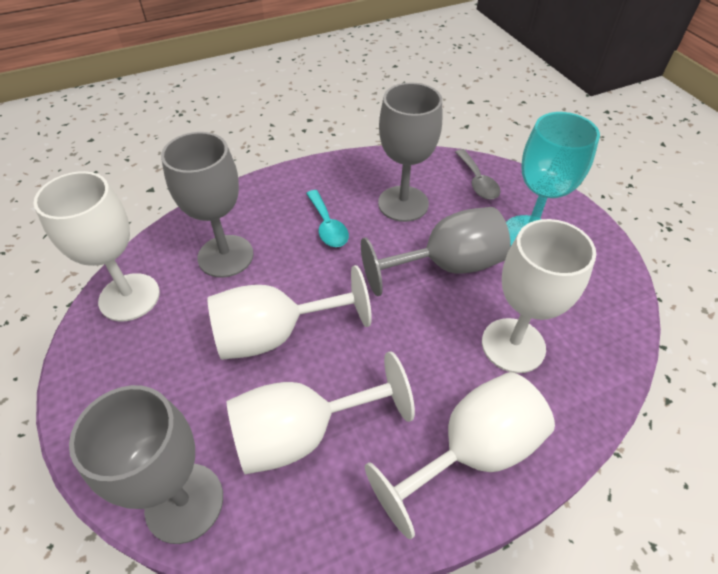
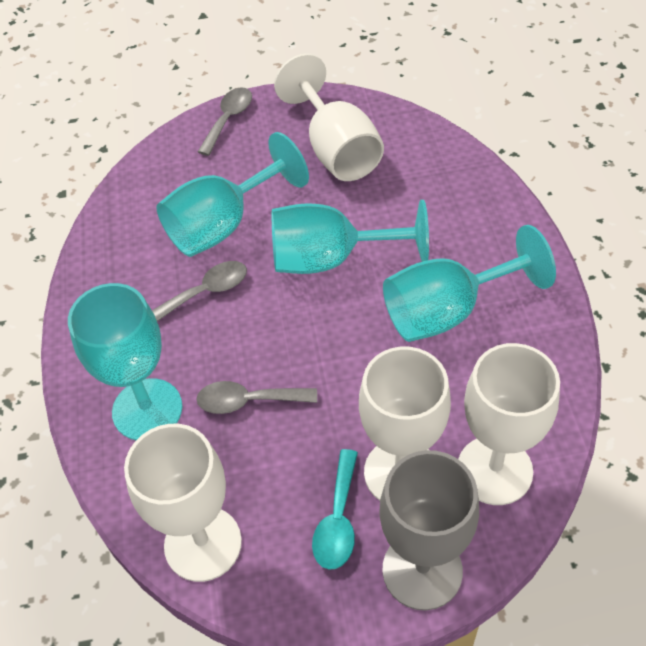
grey goblet: 4 -> 1
grey spoon: 1 -> 3
turquoise goblet: 1 -> 4
white goblet: 5 -> 4

